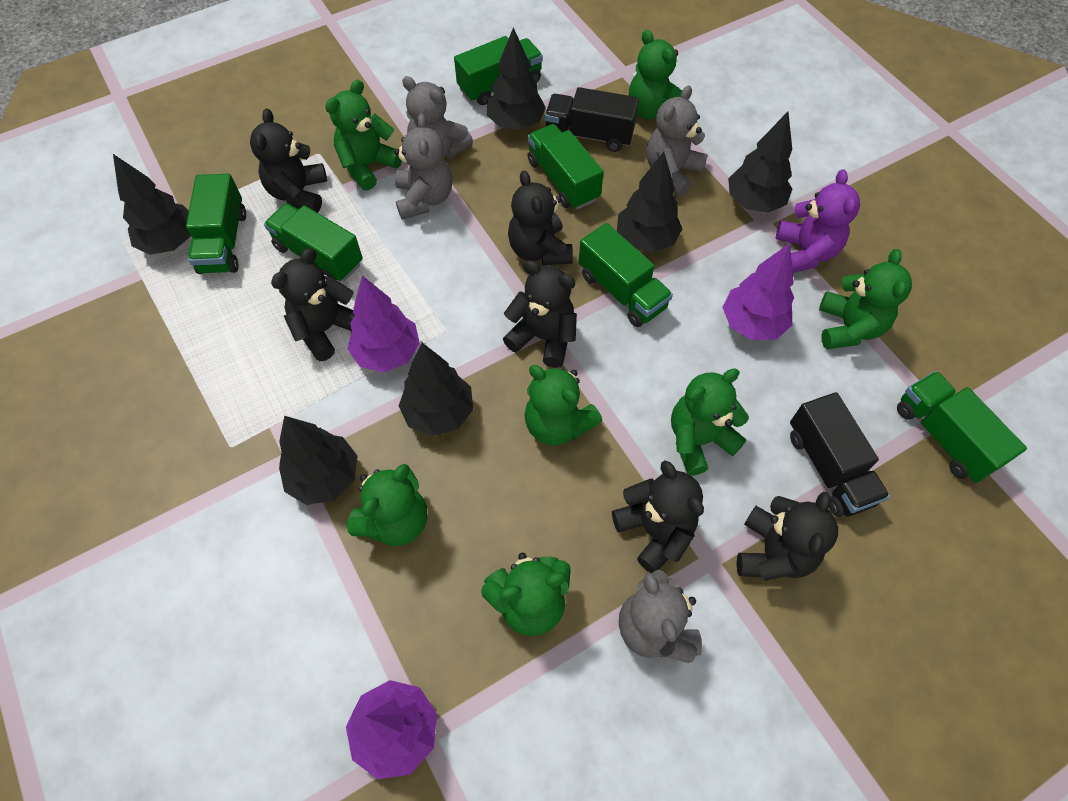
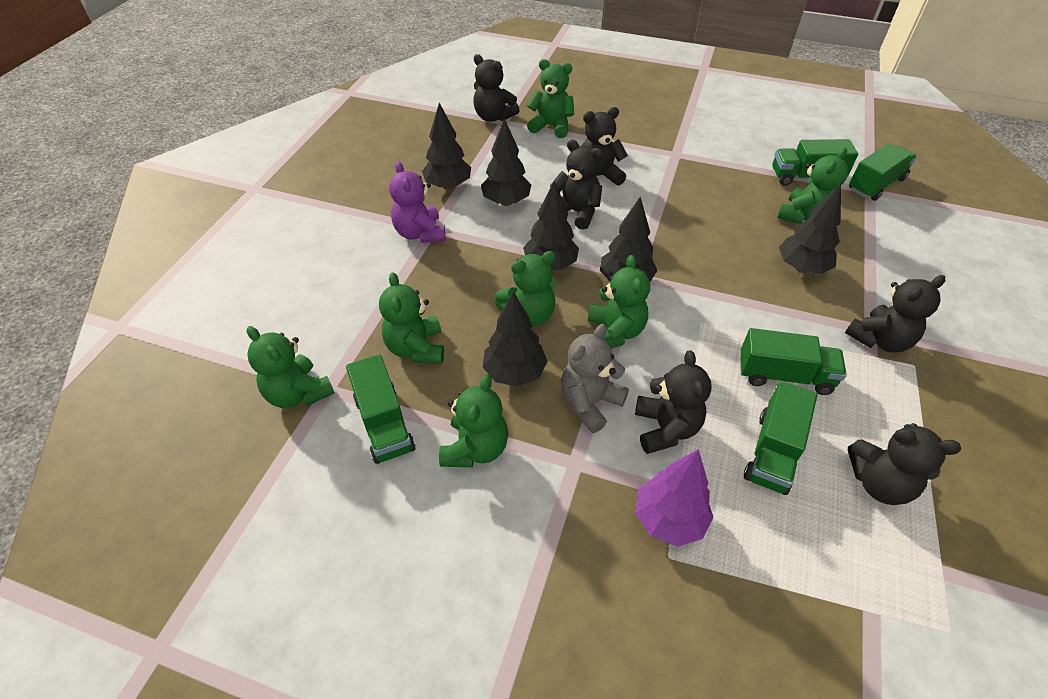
black truck: 2 -> 0
green truck: 6 -> 5
grey teddy bear: 4 -> 1
purple tree: 3 -> 1

